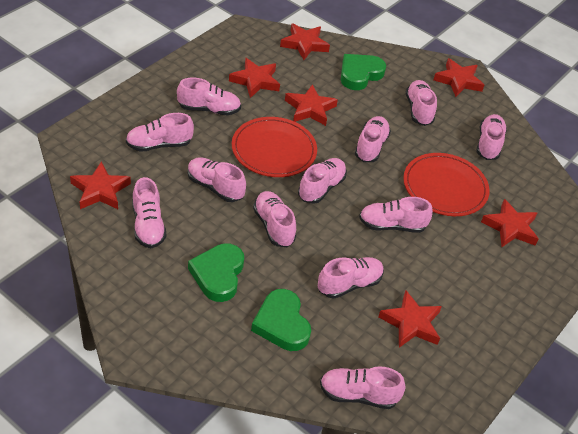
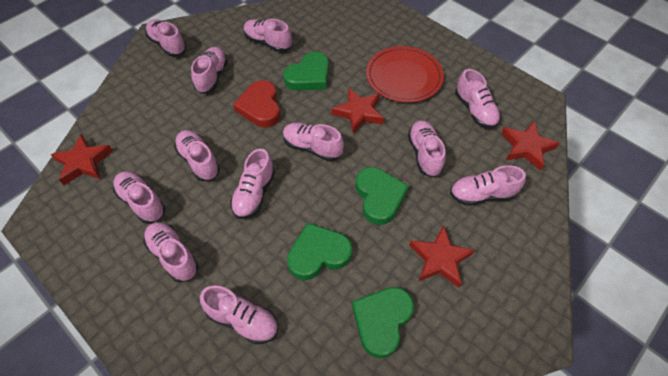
green heart: 3 -> 4
red heart: 0 -> 1
red plate: 2 -> 1
red star: 7 -> 4

